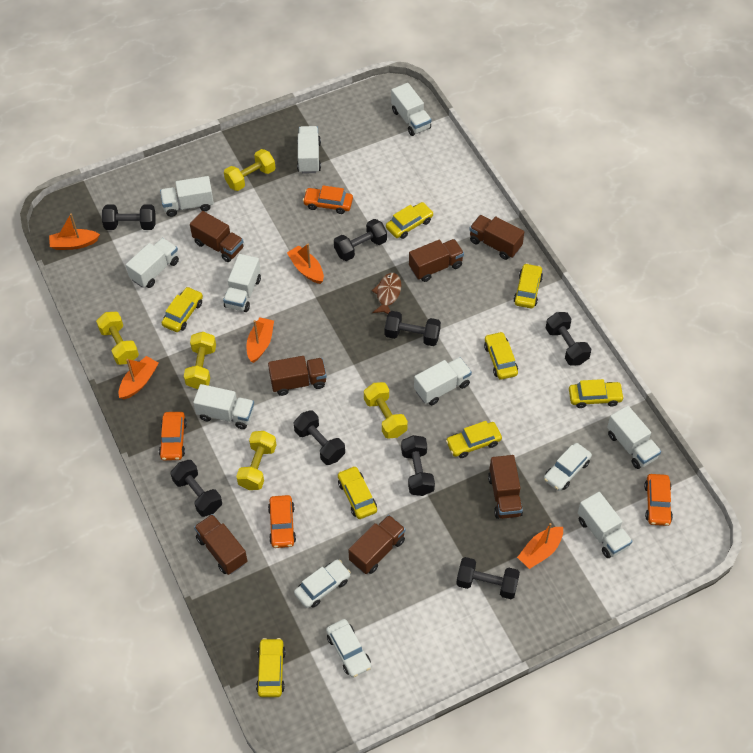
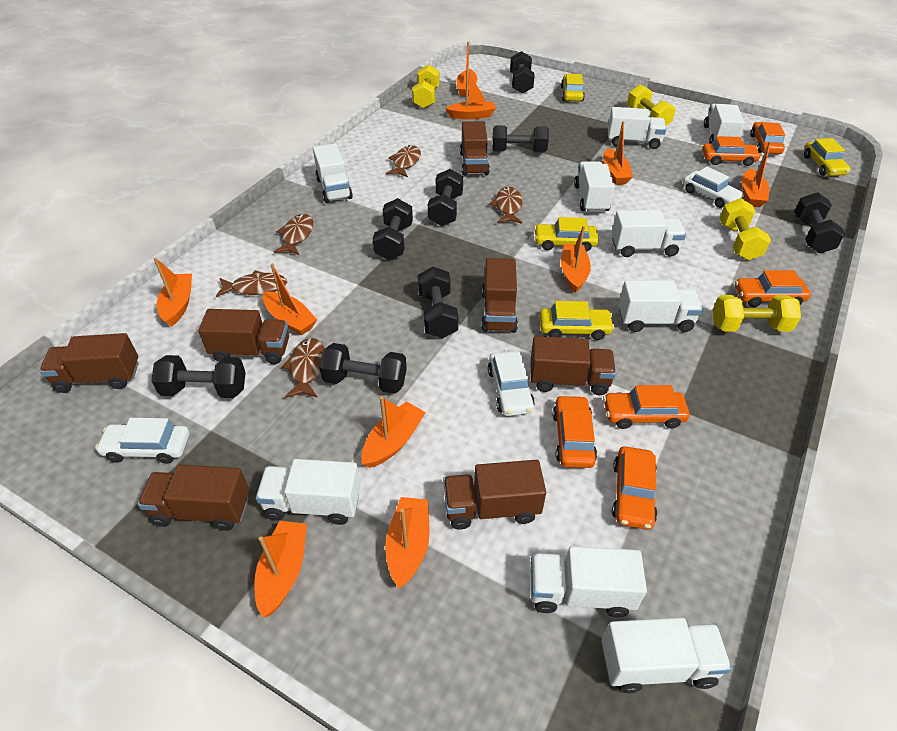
brown fish: 1 -> 5
orange boat: 5 -> 10
orange car: 4 -> 6
yellow car: 8 -> 4
yellow dumbbell: 5 -> 4

